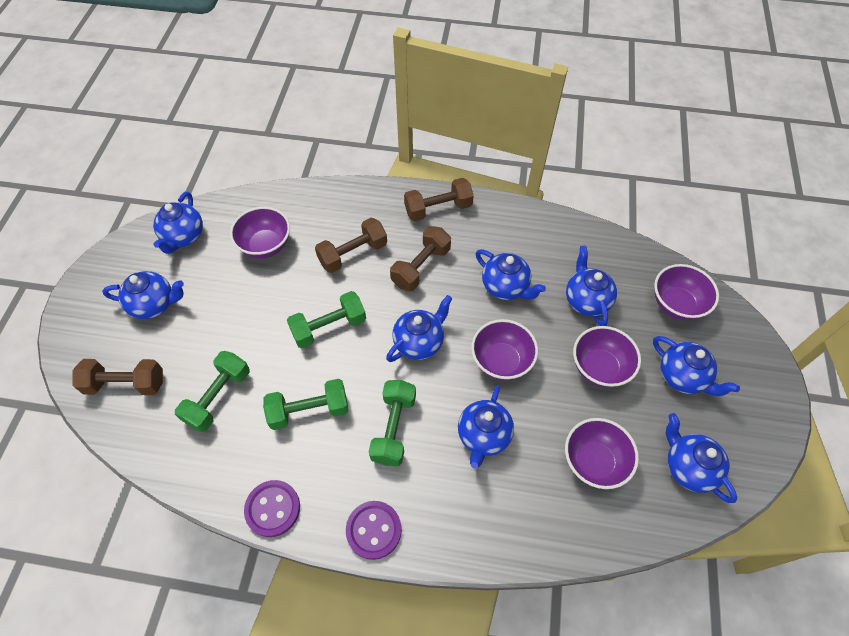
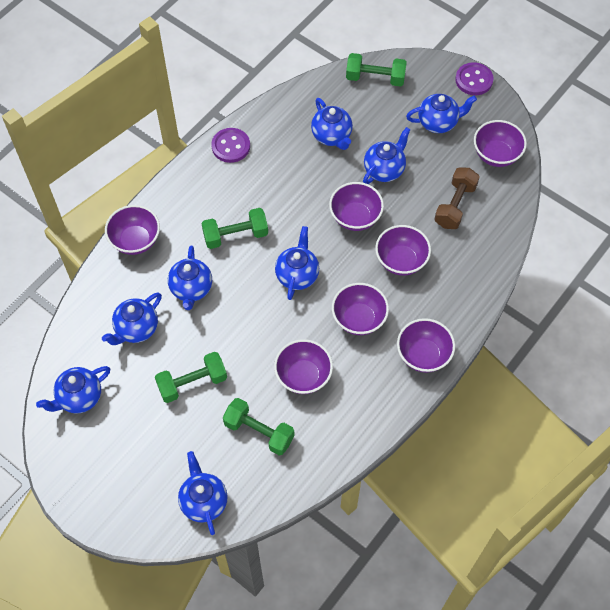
brown dumbbell: 4 -> 1
purple bowl: 5 -> 7

